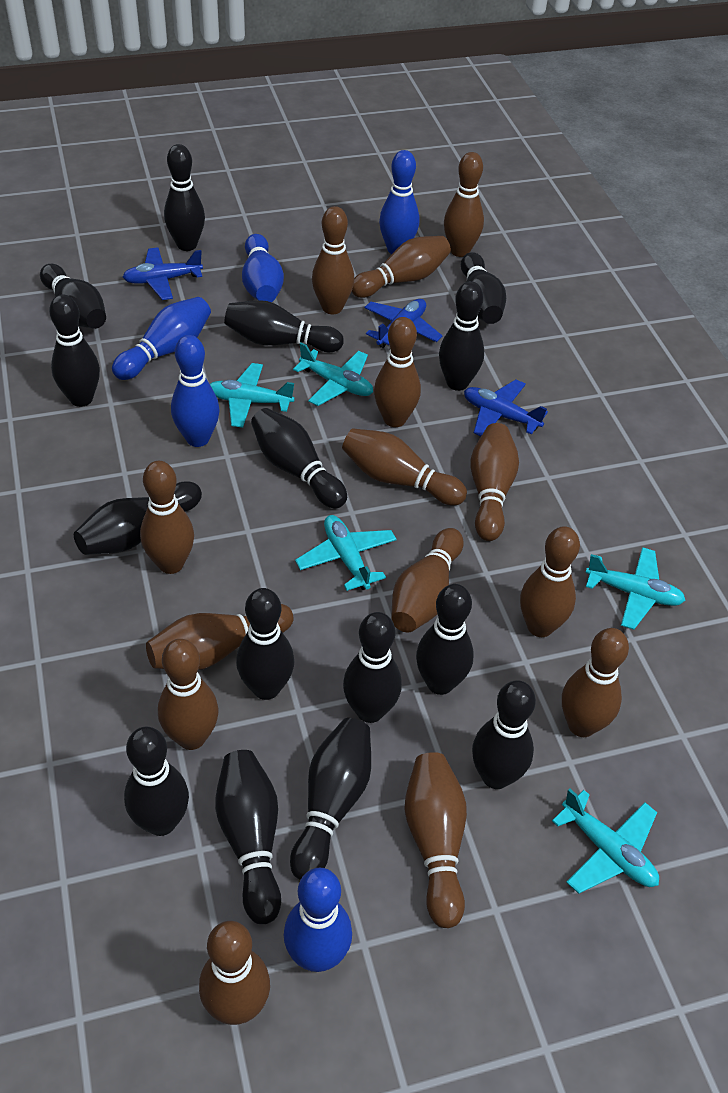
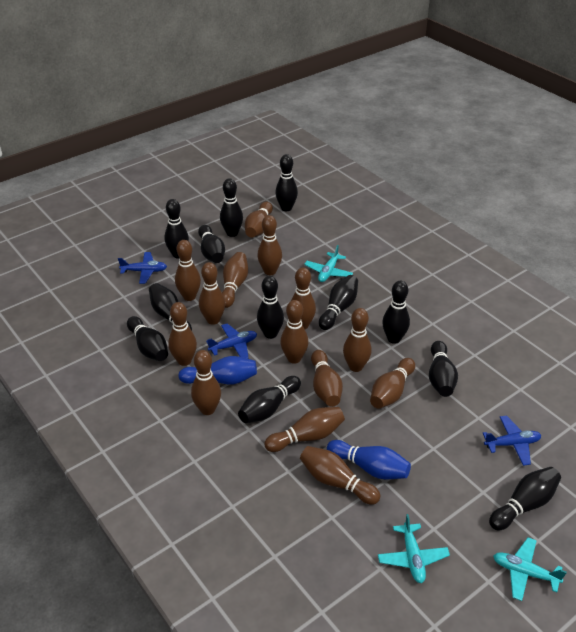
black bowling pin: 15 -> 12
blue bowling pin: 5 -> 2
turquoise plane: 5 -> 3

